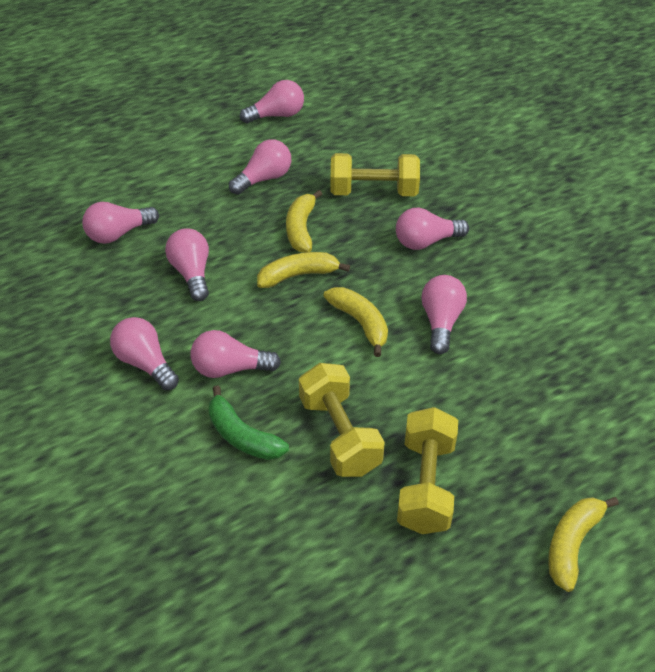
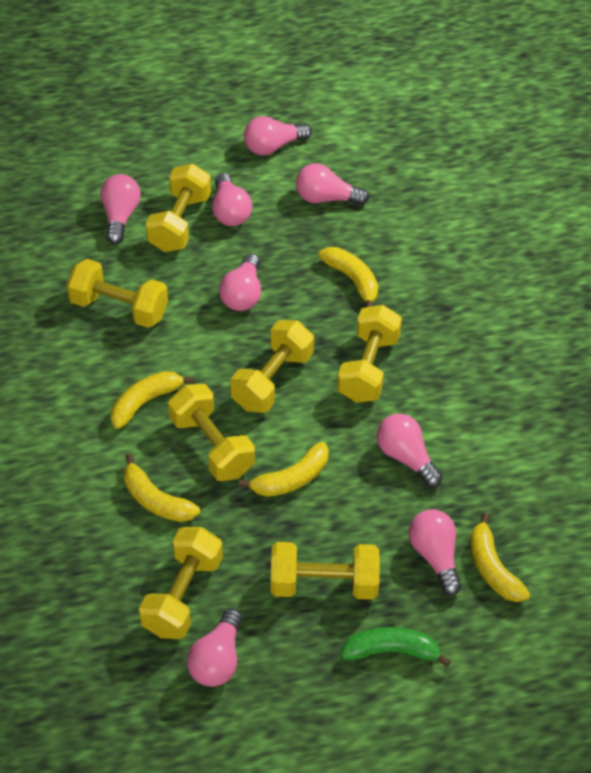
yellow banana: 4 -> 5
yellow dumbbell: 3 -> 7

